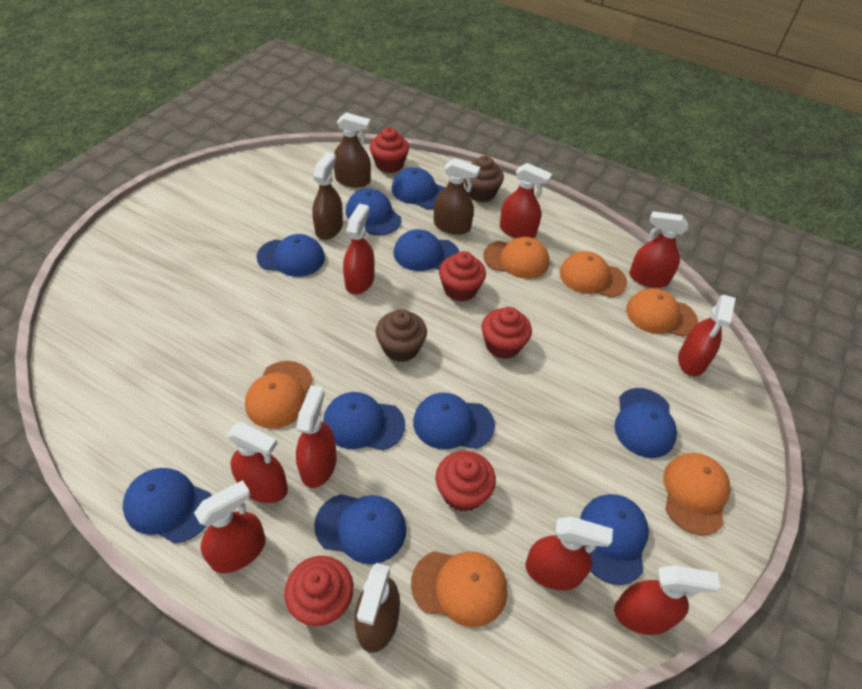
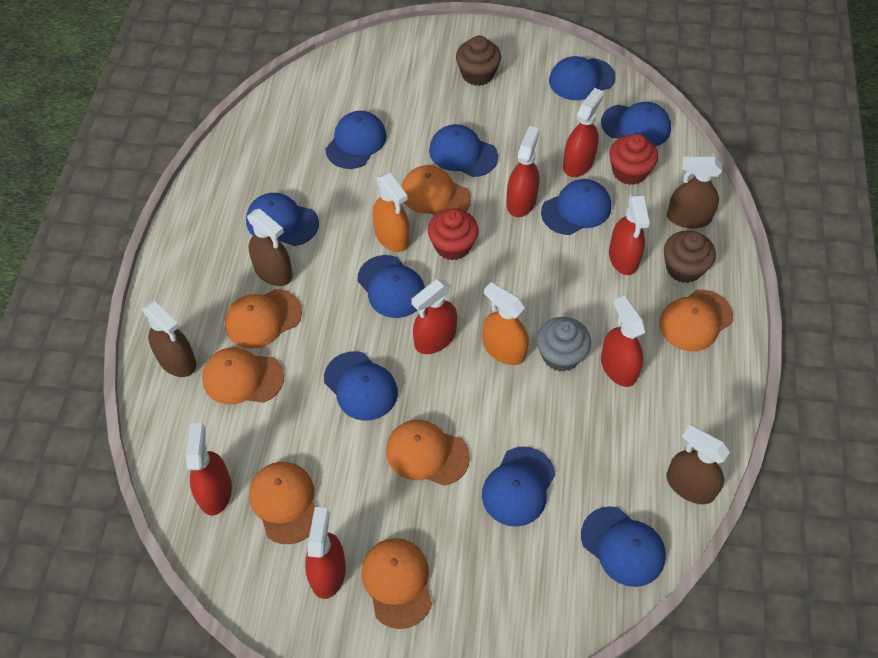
grey cupcake: 0 -> 1
orange cap: 6 -> 7
orange spray bottle: 0 -> 2
red cupcake: 5 -> 2
red spray bottle: 9 -> 7

